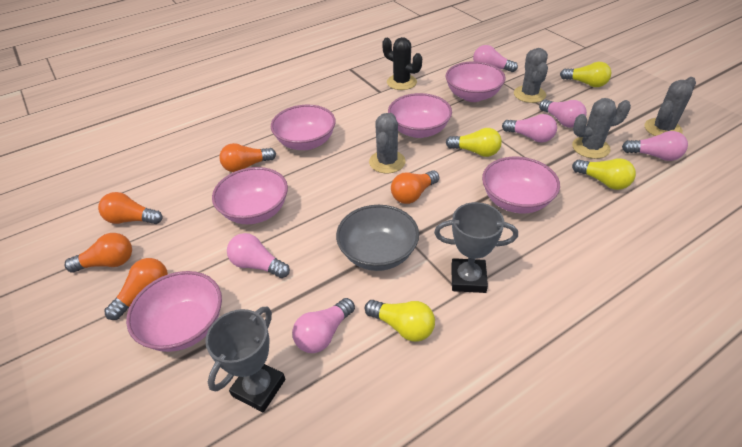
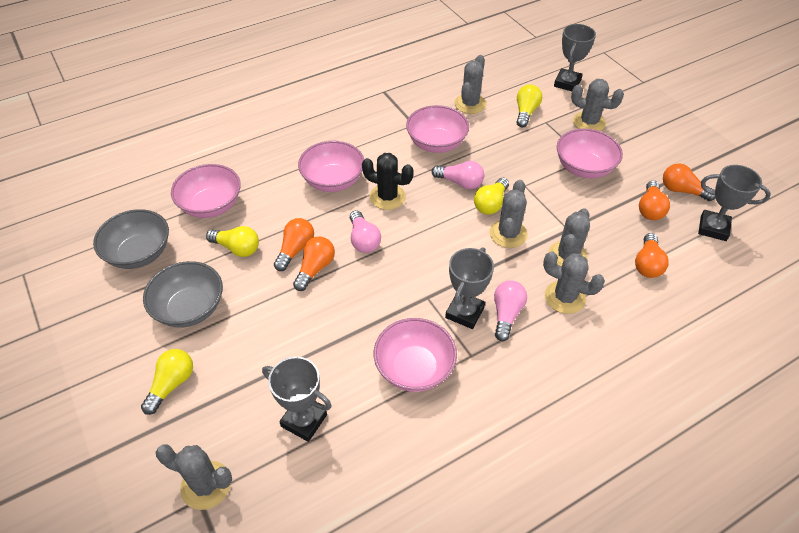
grey bowl: 1 -> 2
grey cactus: 4 -> 6
grey trophy: 2 -> 4
pink bowl: 6 -> 5
pink light bulb: 6 -> 3

